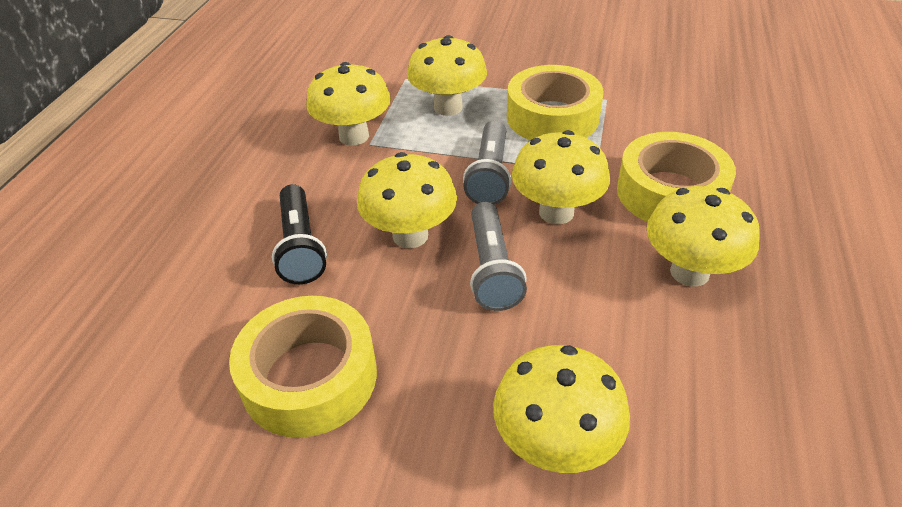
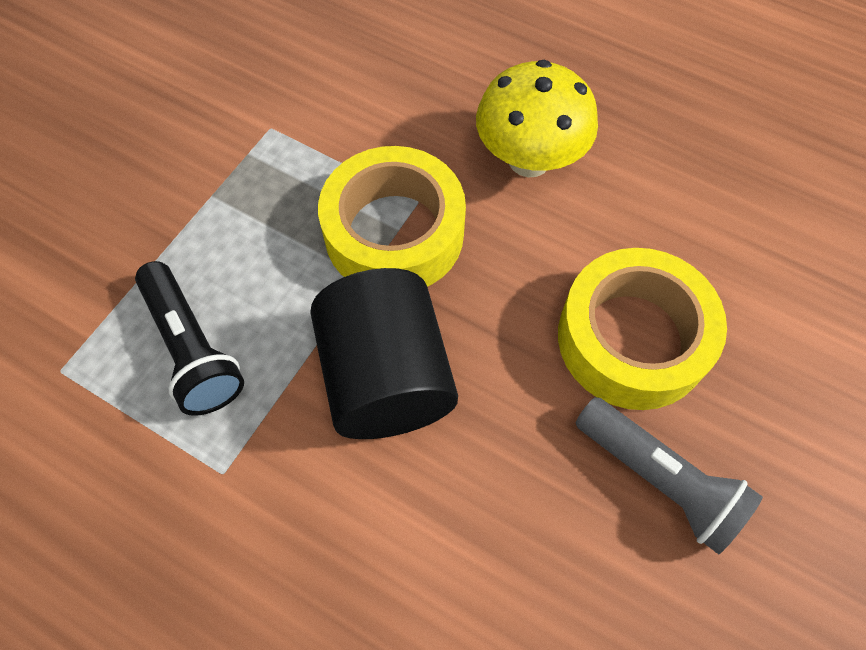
black cylinder: 0 -> 1
grey flashlight: 2 -> 1
yellow mushroom: 6 -> 1
yellow tape: 3 -> 2

